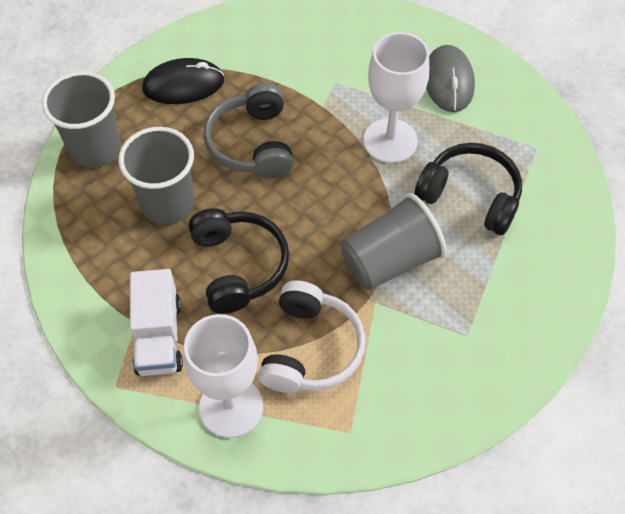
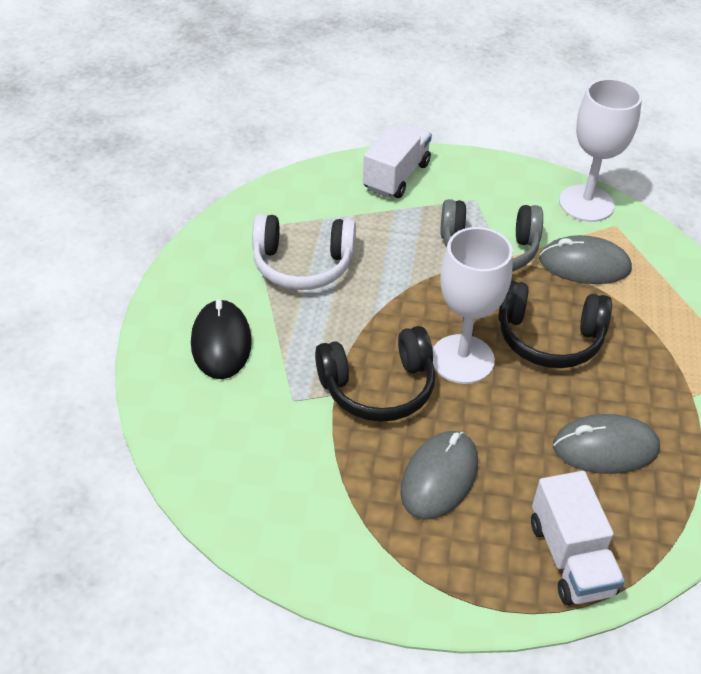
grey cup: 3 -> 0
grey mouse: 1 -> 3
white truck: 1 -> 2

